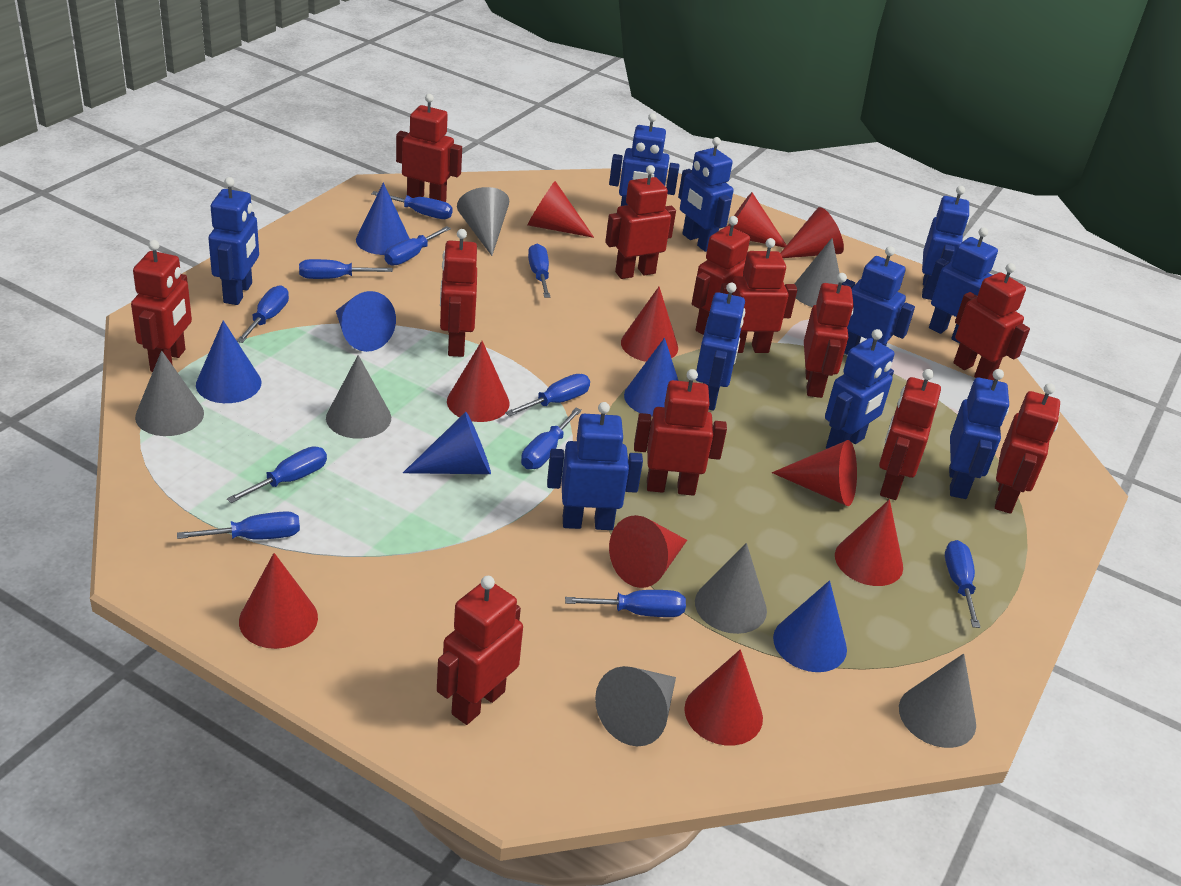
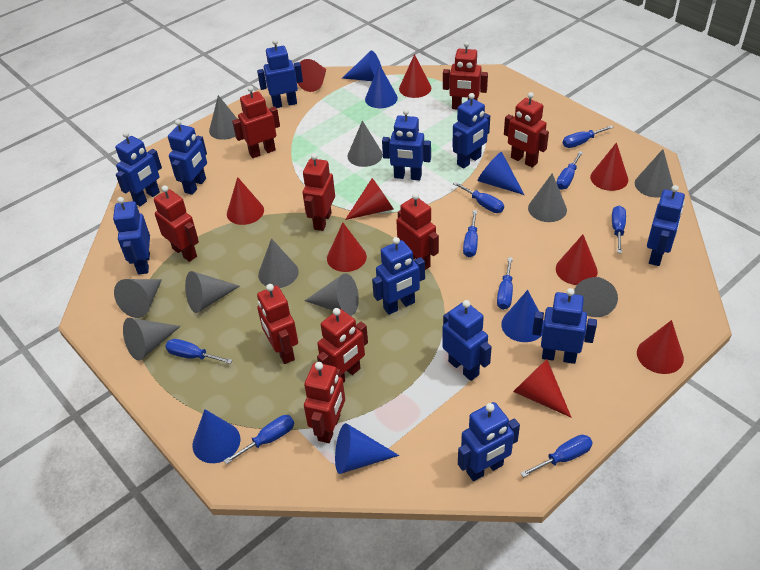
blue robot: 10 -> 11
blue screwdriver: 11 -> 9
grey cone: 7 -> 10
red cone: 10 -> 9
red robot: 12 -> 9

